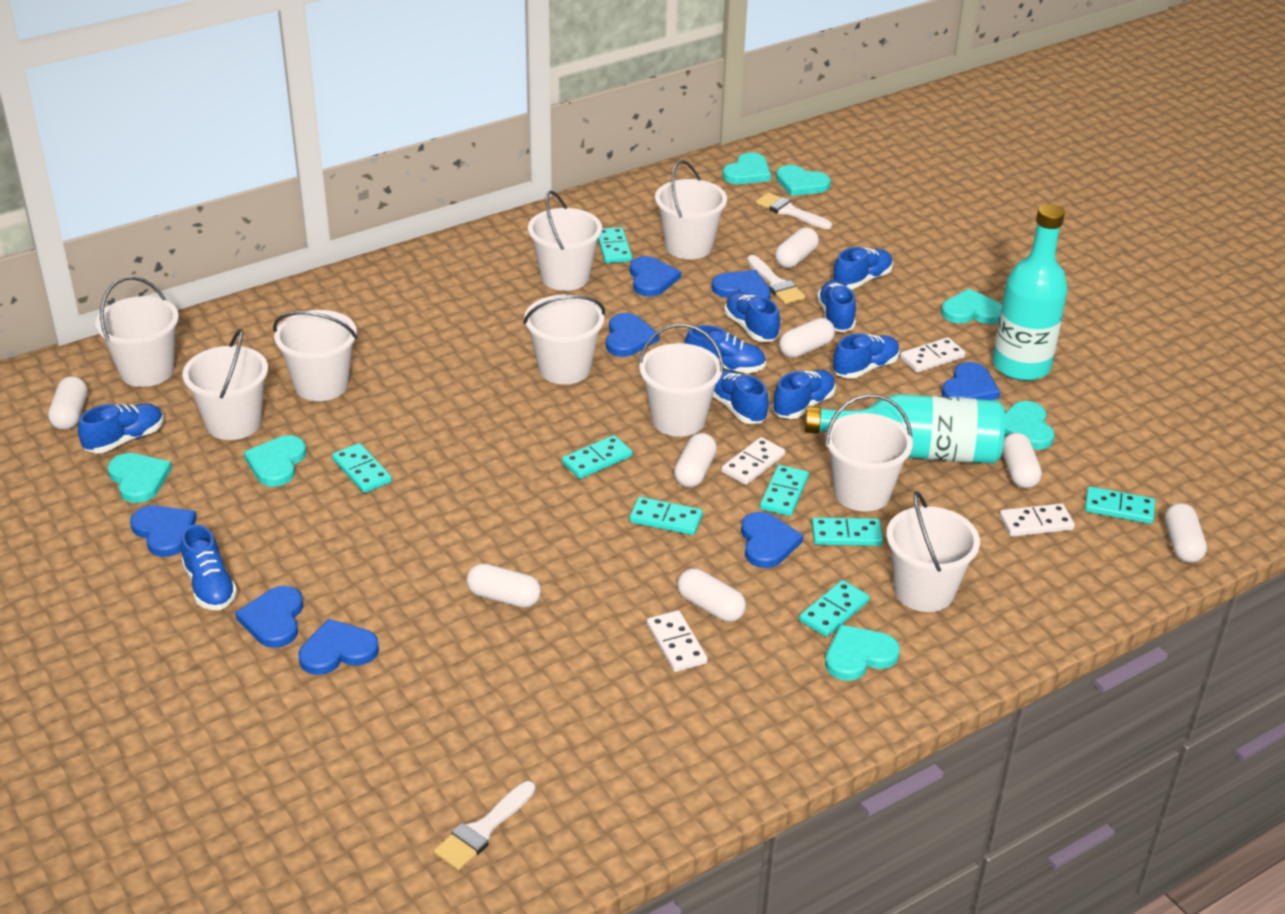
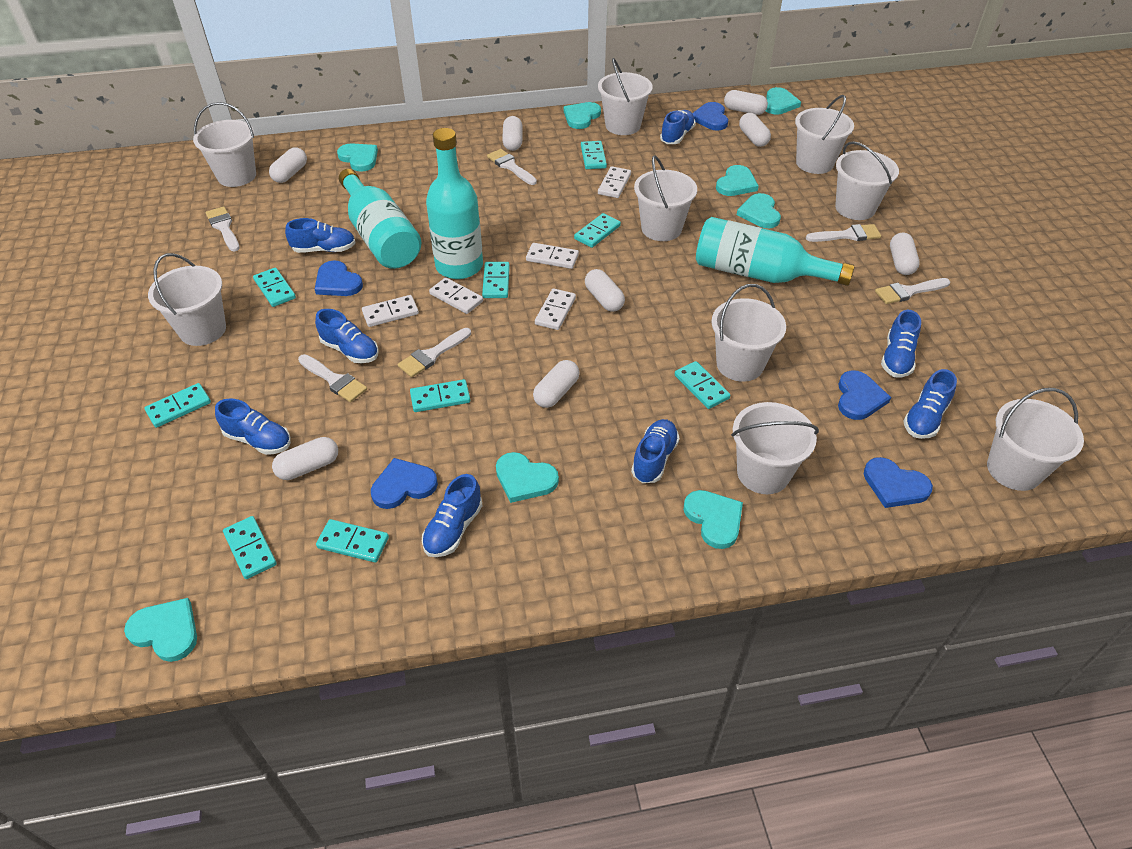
blue heart: 8 -> 5
blue shoe: 9 -> 8
turquoise bottle: 2 -> 3
turquoise domino: 8 -> 9
turquoise heart: 7 -> 8
white brush: 3 -> 6
white domino: 4 -> 5

